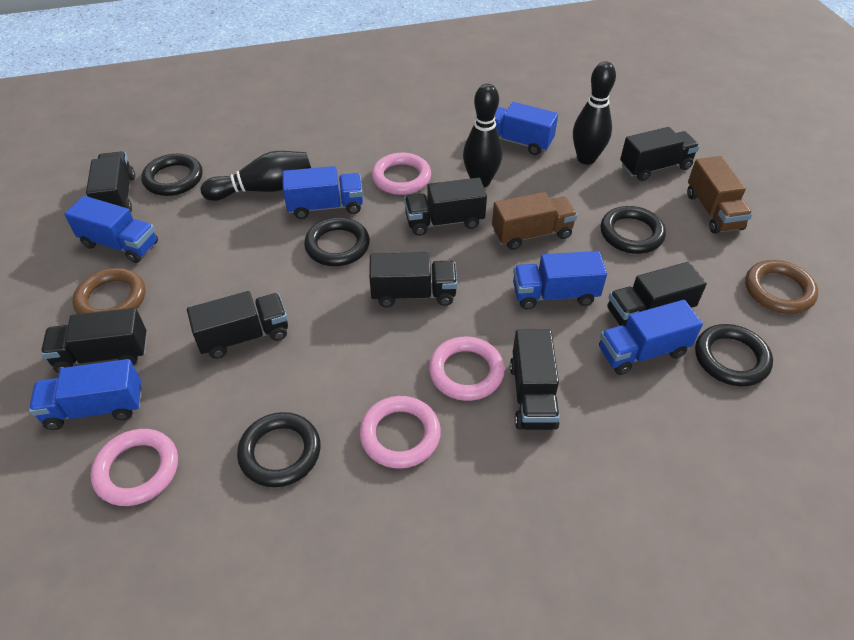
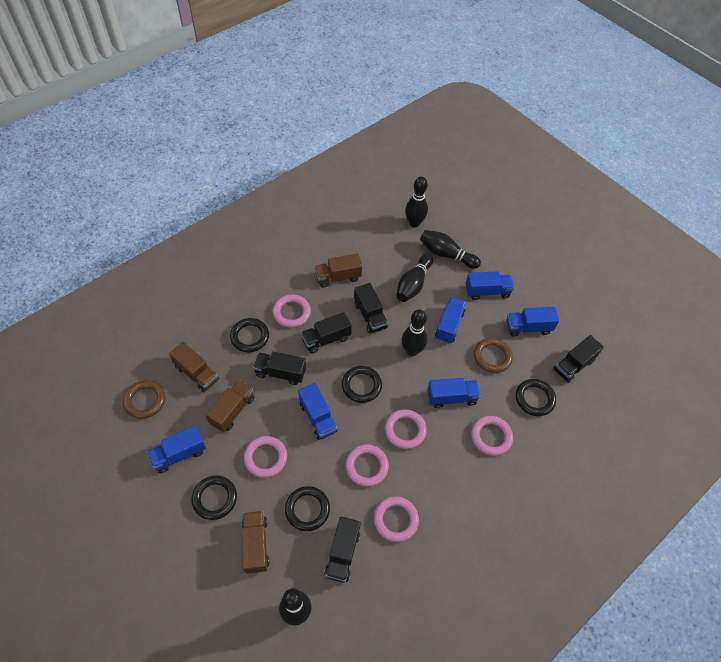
black bowling pin: 3 -> 5
black truck: 8 -> 5
brown truck: 2 -> 4
pink ring: 4 -> 6

